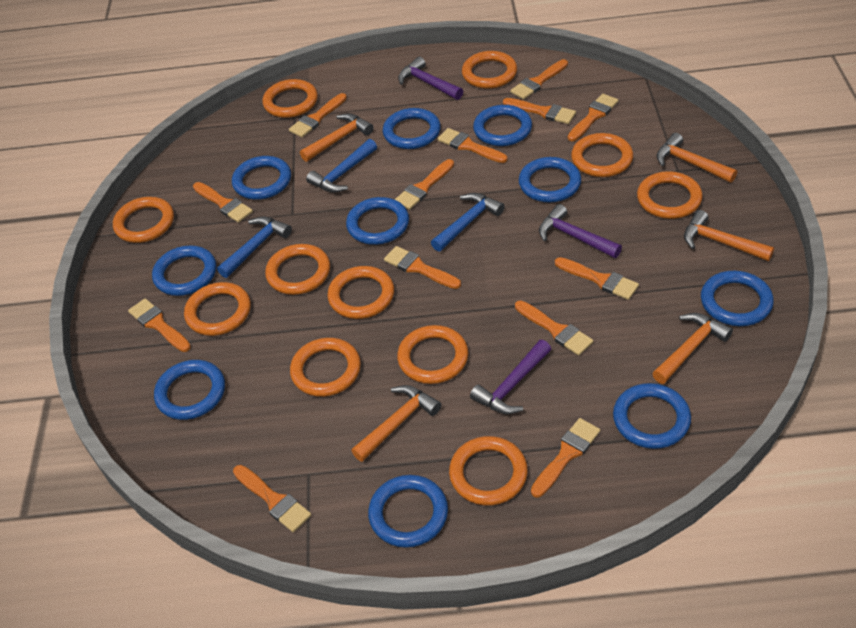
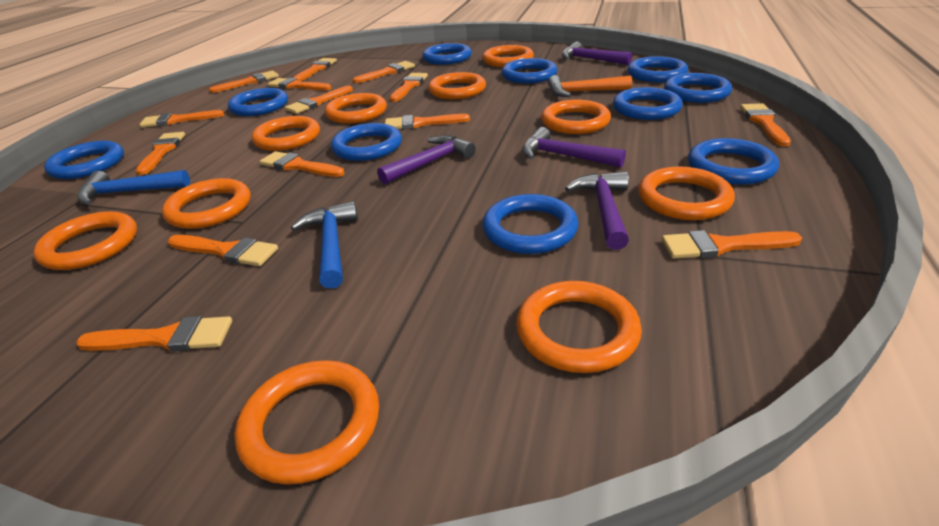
blue hammer: 3 -> 2
orange brush: 13 -> 14
orange hammer: 5 -> 1
orange ring: 11 -> 10
purple hammer: 3 -> 4

